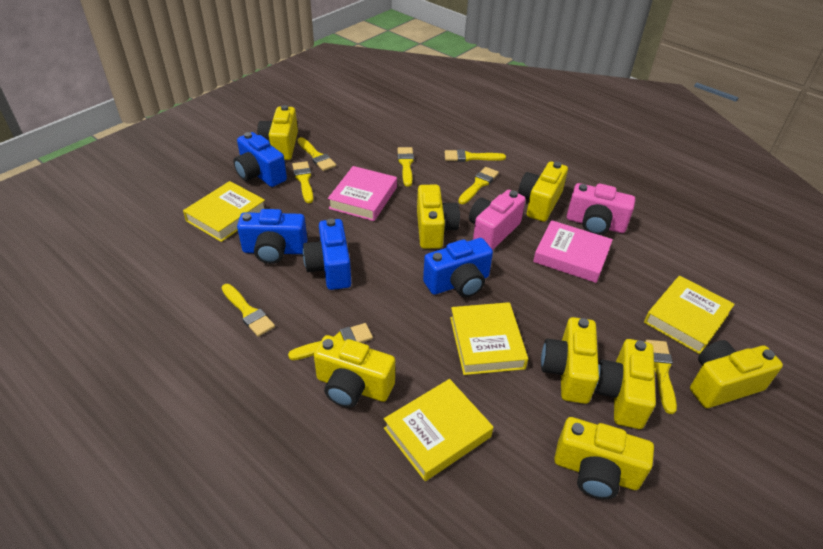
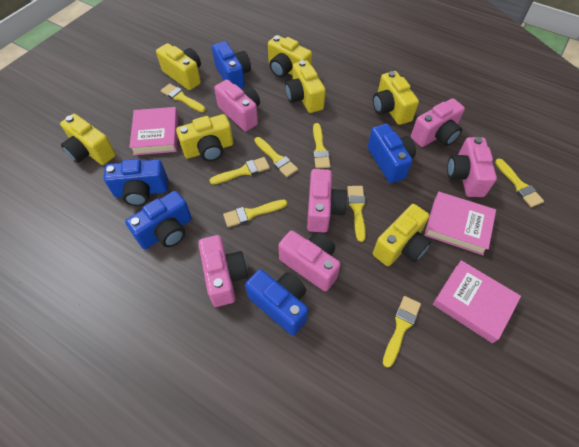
blue camera: 4 -> 5
pink book: 2 -> 3
pink camera: 2 -> 6
yellow book: 4 -> 0
yellow camera: 8 -> 7

